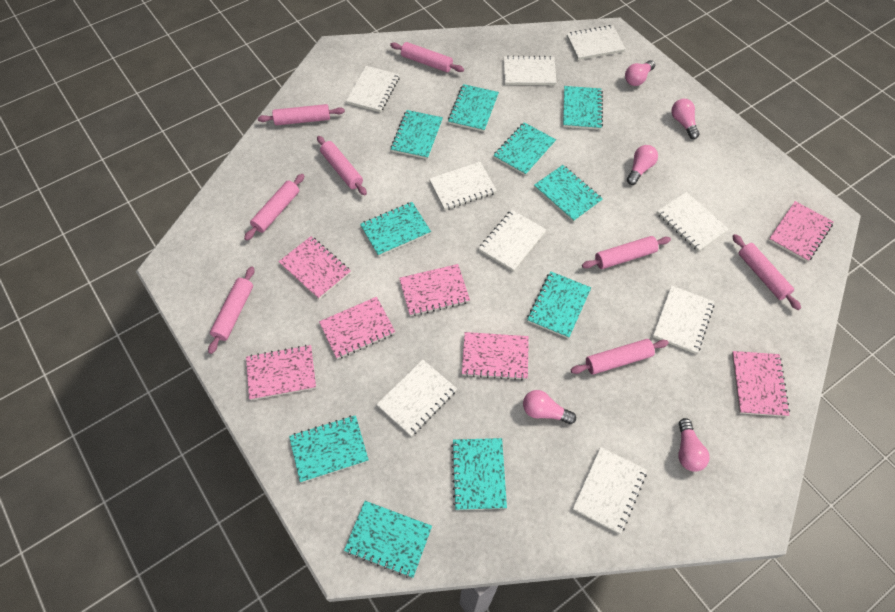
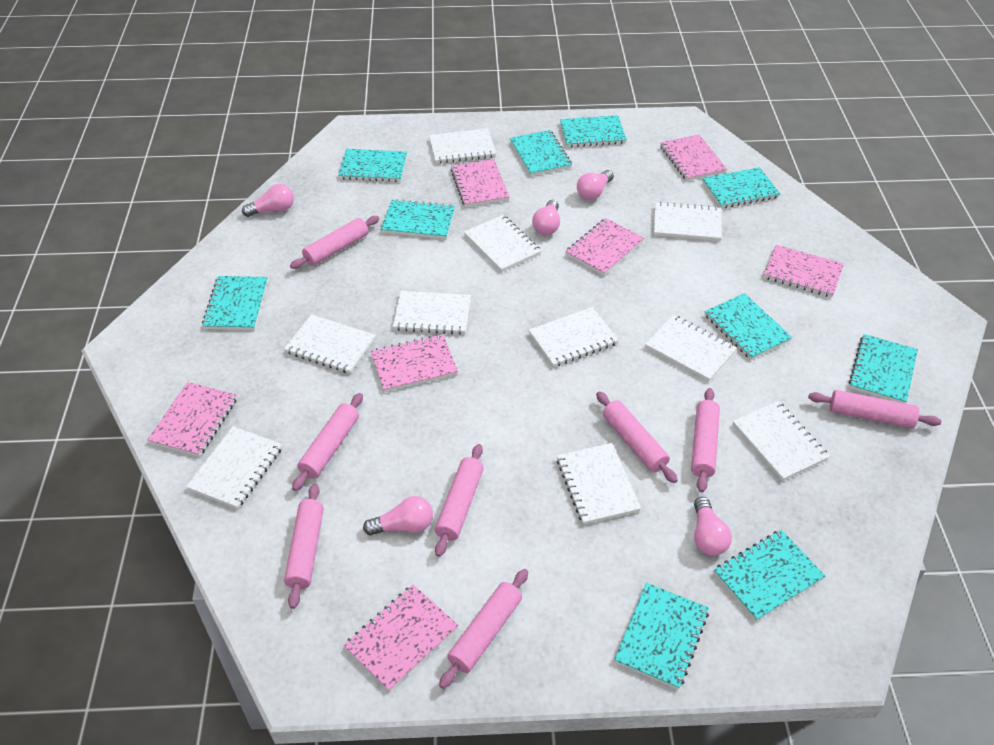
white notebook: 9 -> 10

